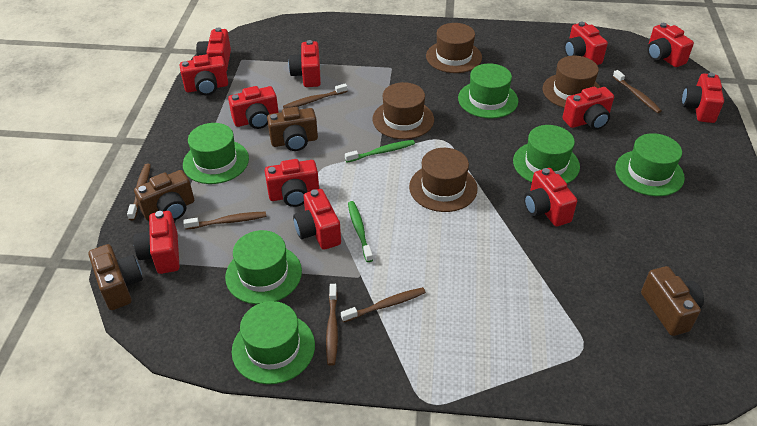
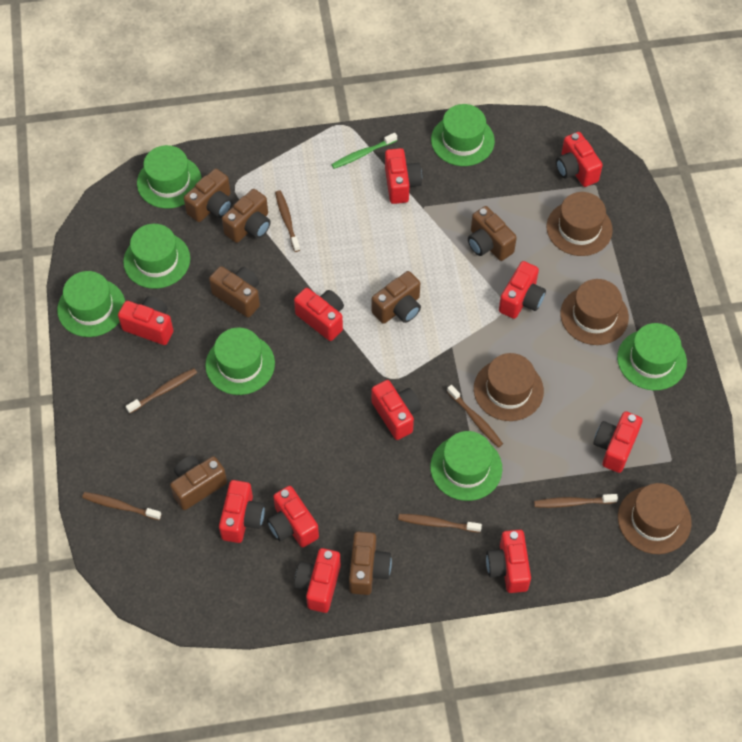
brown camera: 4 -> 7
green hat: 6 -> 7
green toothbrush: 2 -> 1
red camera: 12 -> 11

